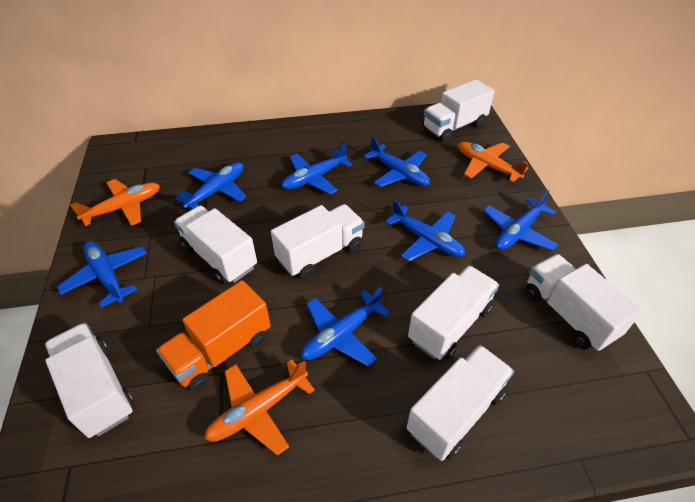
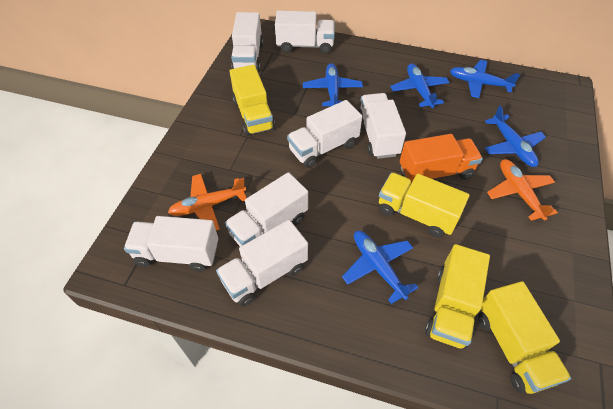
blue plane: 7 -> 5
orange plane: 3 -> 2
yellow truck: 0 -> 4

